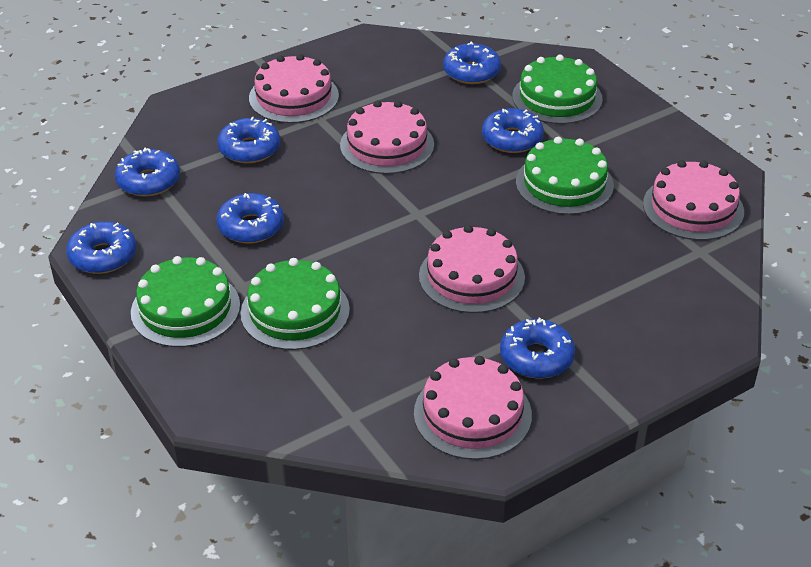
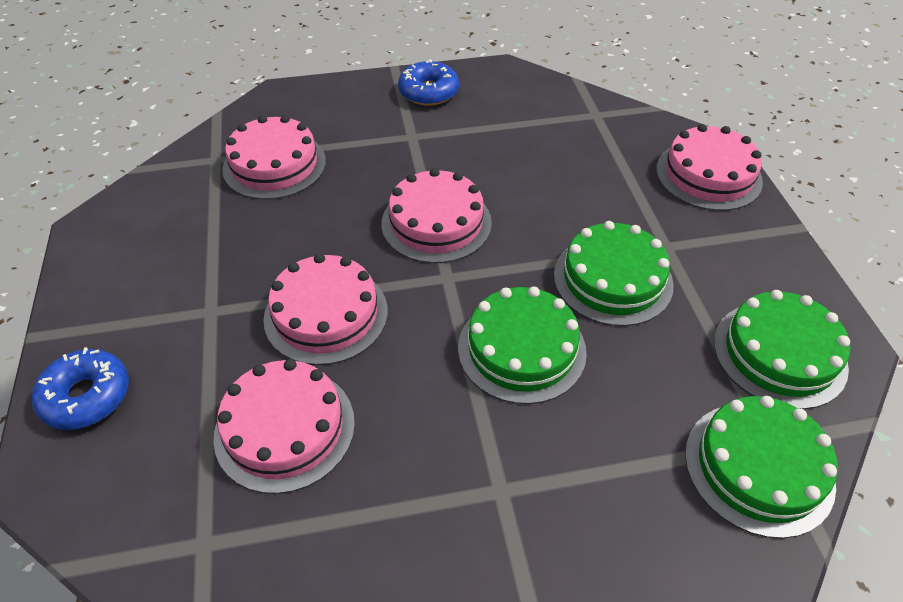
blue donut: 7 -> 2

